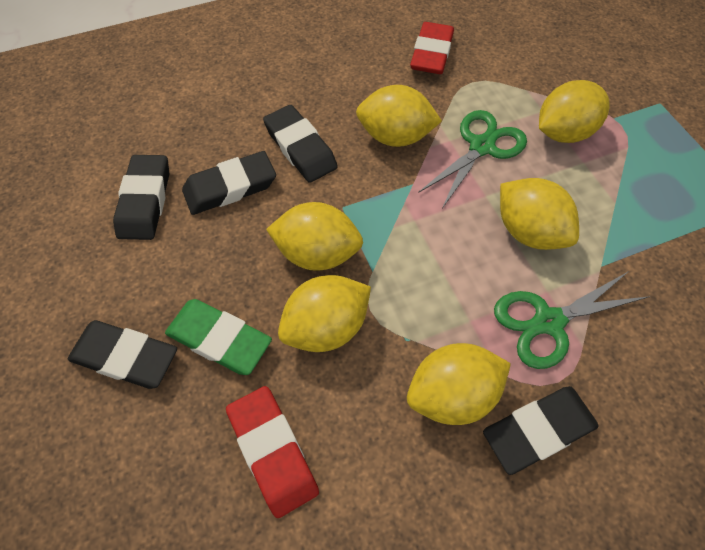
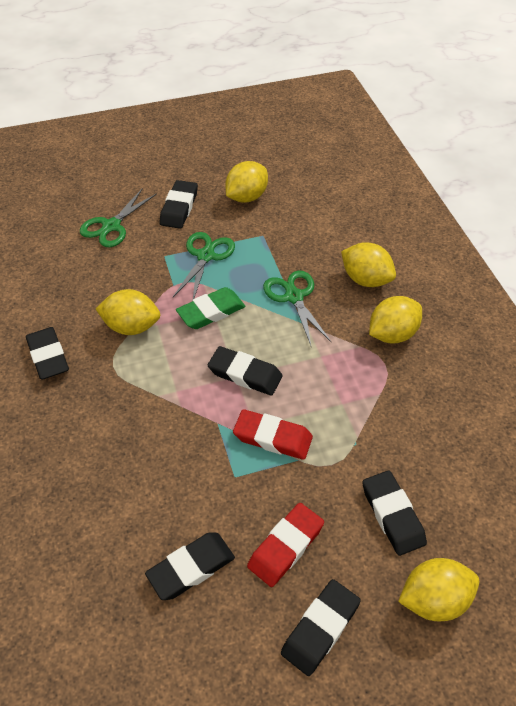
black eraser: 5 -> 6
green scissors: 2 -> 3
yellow lemon: 6 -> 5

